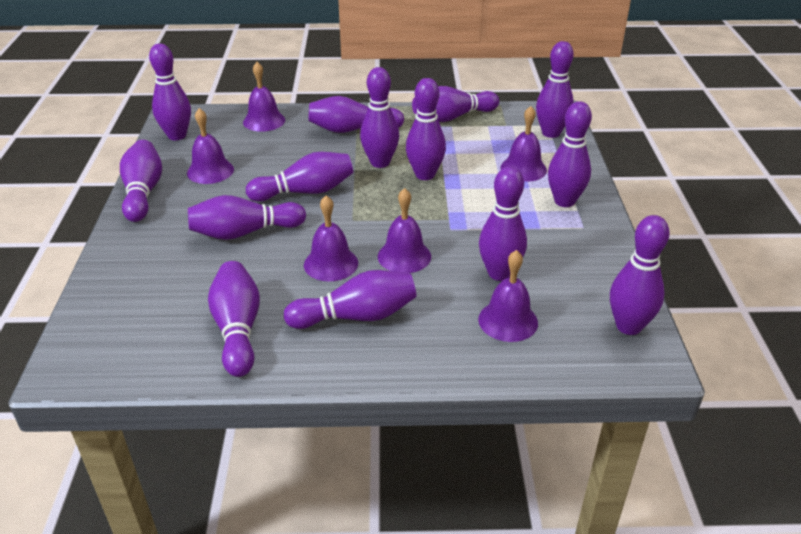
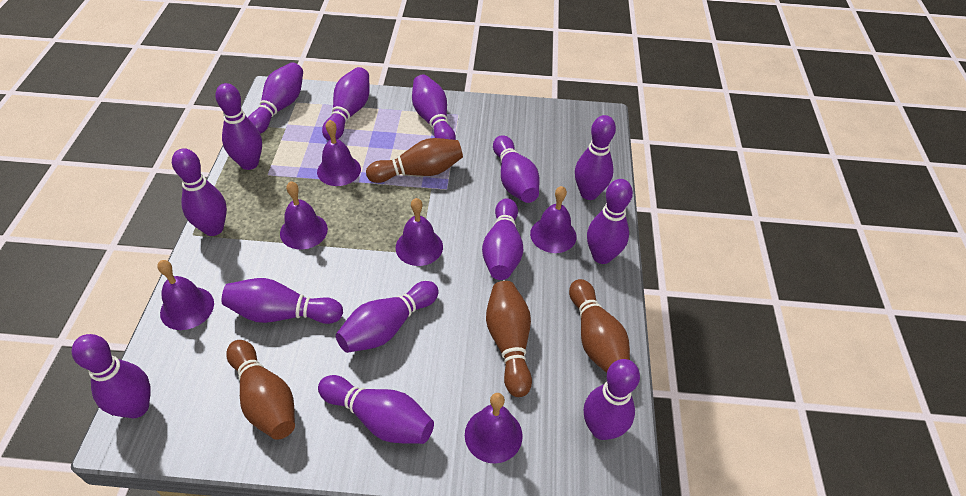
brown bowling pin: 0 -> 4

